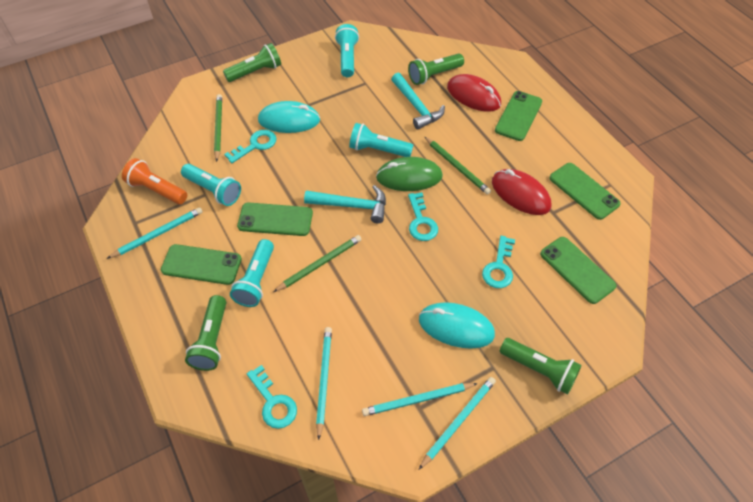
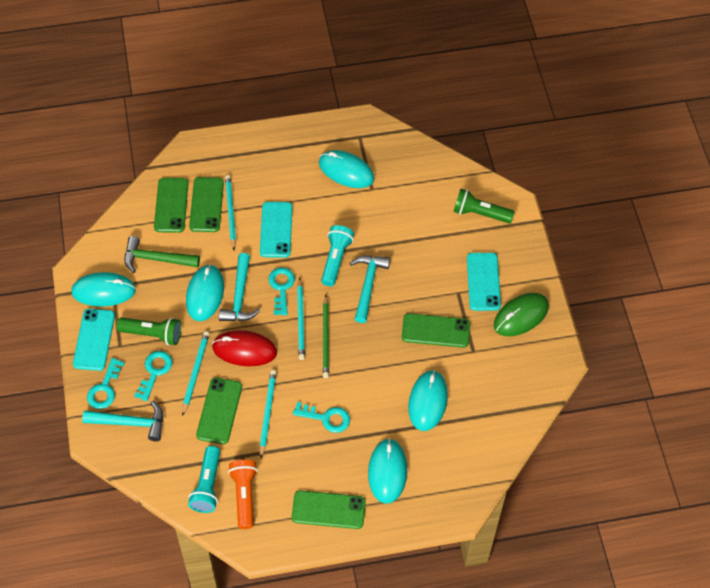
green flashlight: 4 -> 2
green hammer: 0 -> 1
green pencil: 3 -> 1
red mouse: 2 -> 1
turquoise flashlight: 4 -> 2
turquoise hammer: 2 -> 3
turquoise mouse: 2 -> 5
turquoise phone: 0 -> 3

